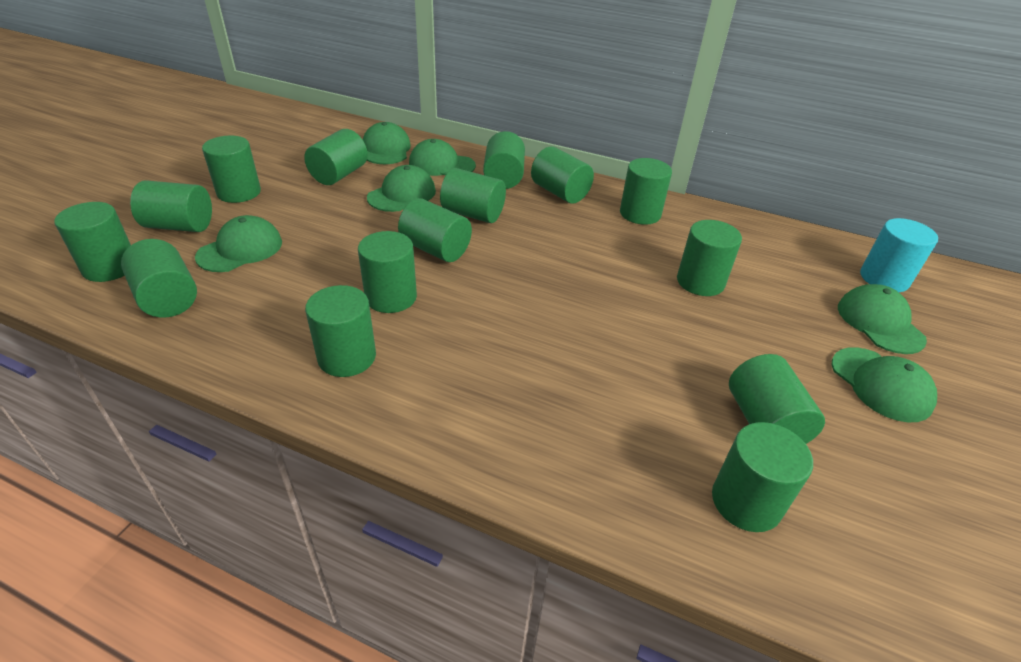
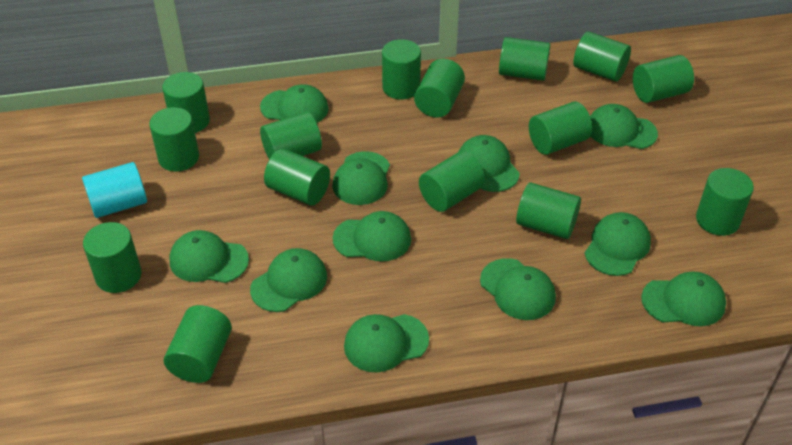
green cap: 6 -> 11

